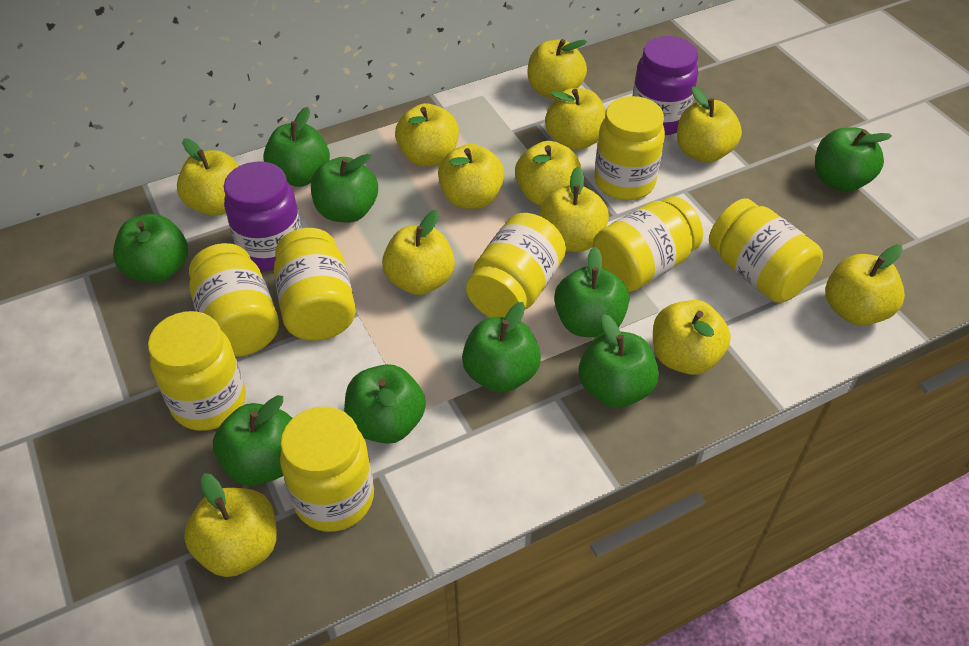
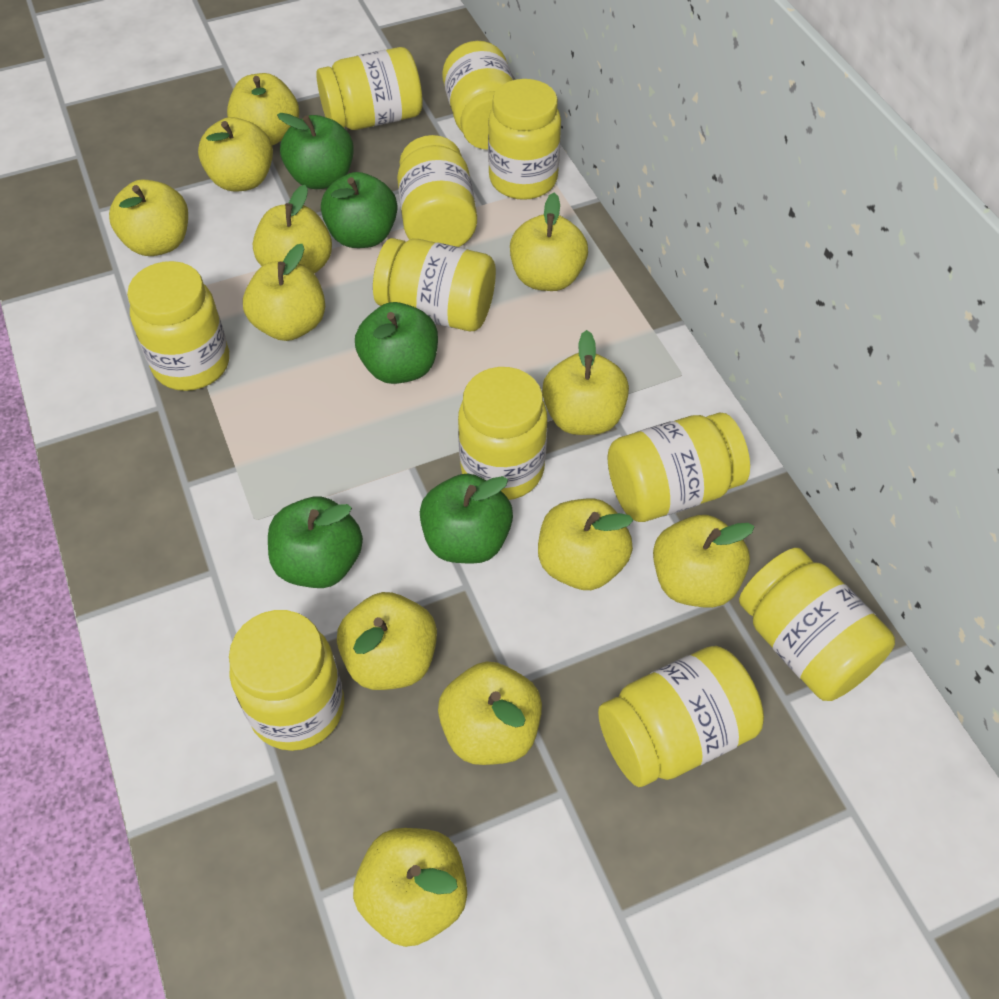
green apple: 9 -> 5
purple jar: 2 -> 0
yellow jar: 8 -> 11

